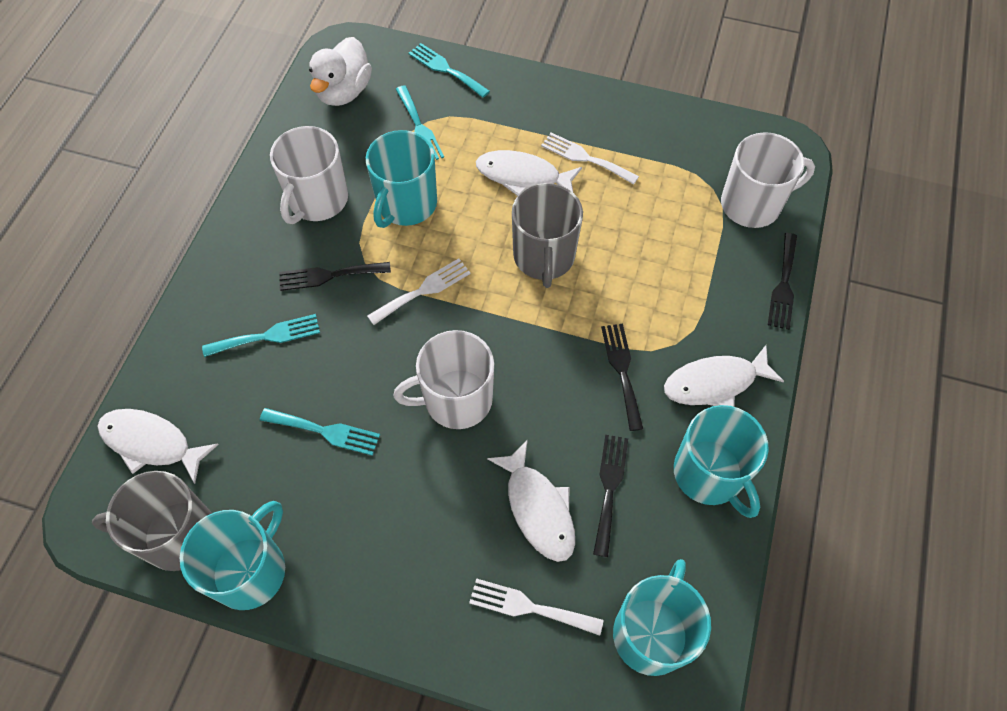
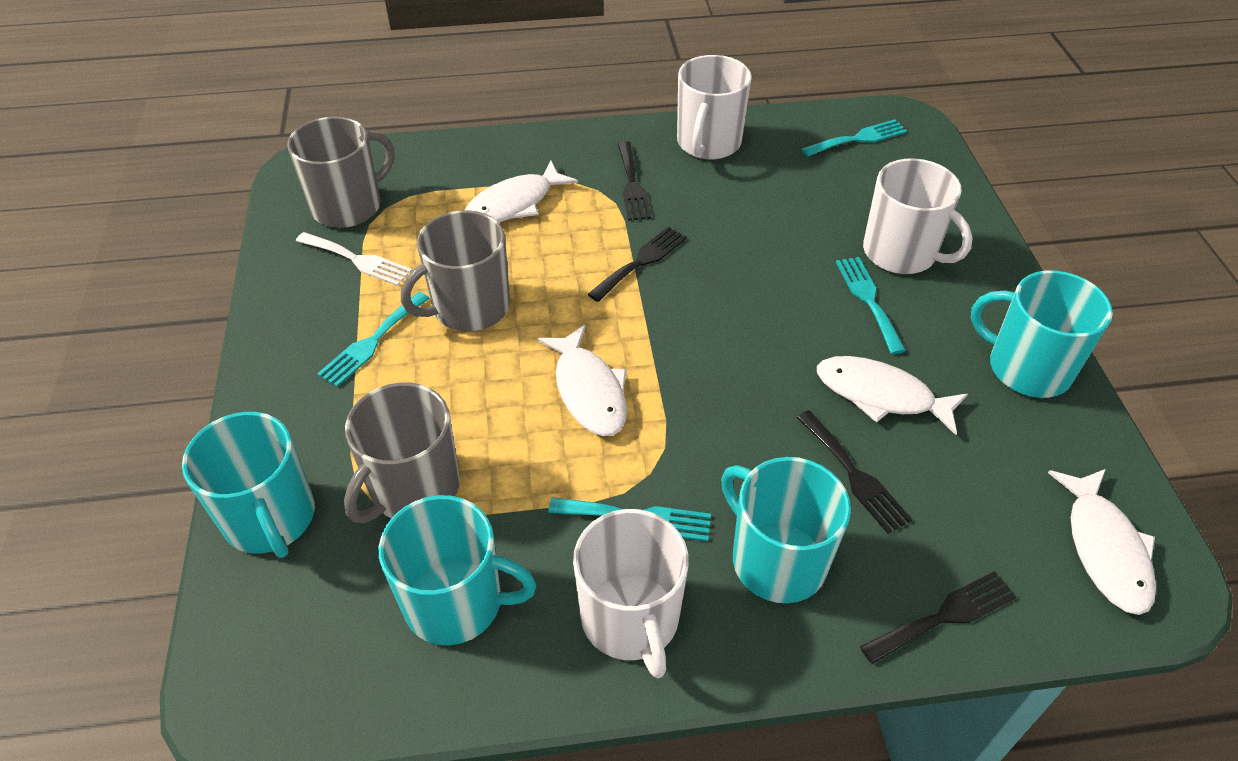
grey mug: 2 -> 3
white duck: 1 -> 0
white fork: 3 -> 1

